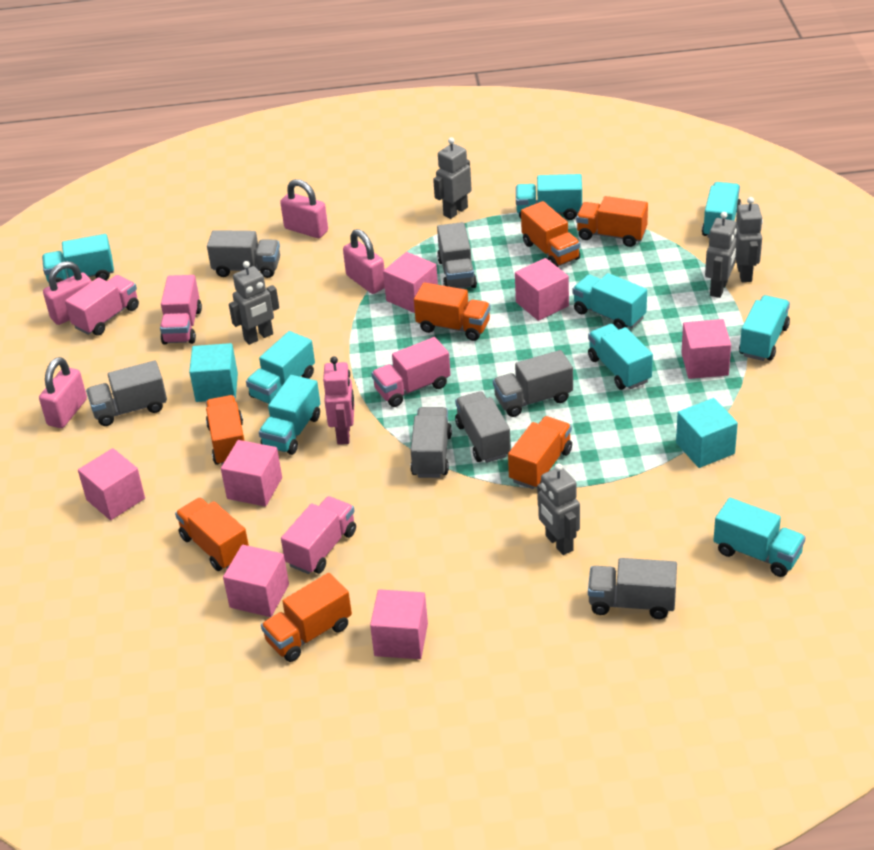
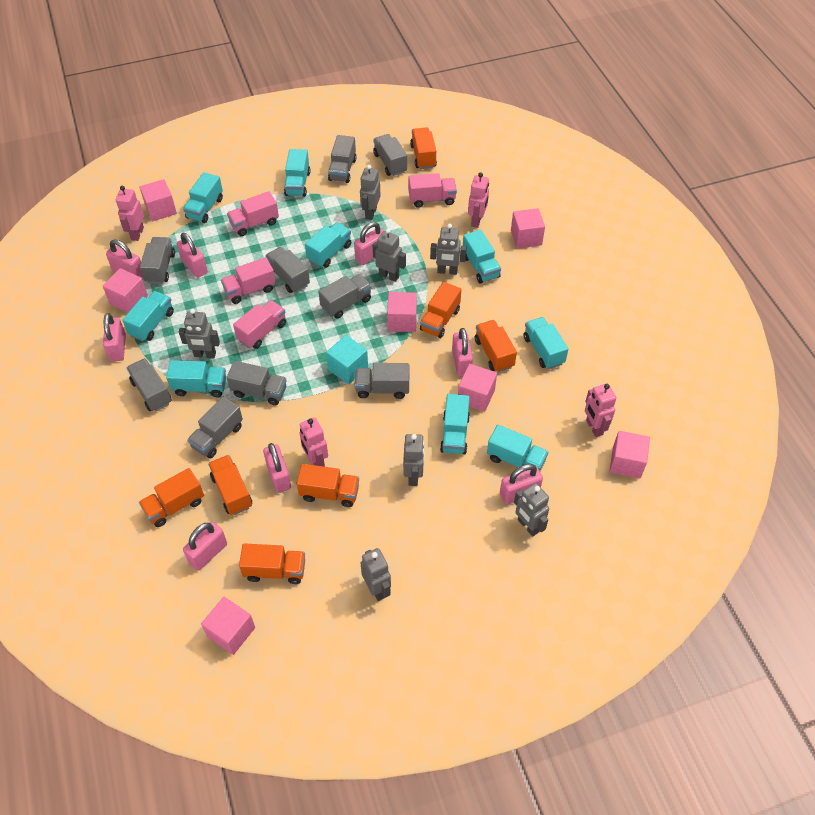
grey robot: 5 -> 7
grey truck: 7 -> 9
pink padlock: 4 -> 8
pink robot: 1 -> 4
turquoise cube: 2 -> 1

